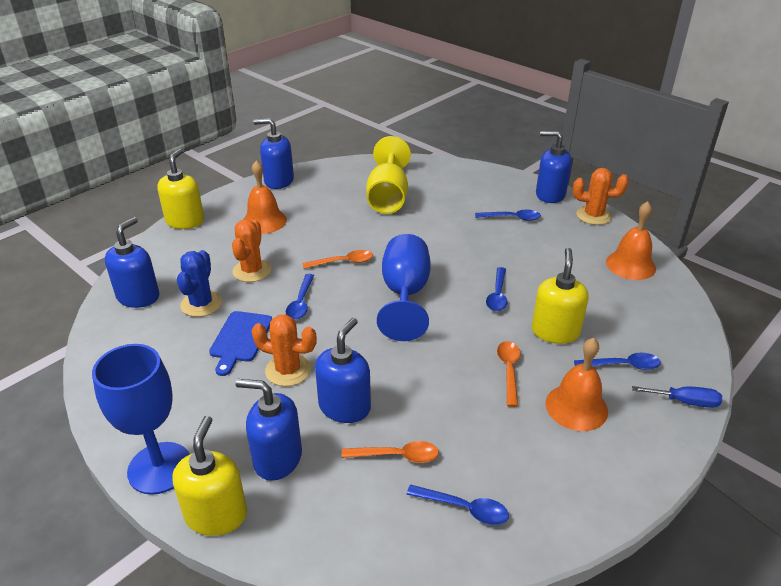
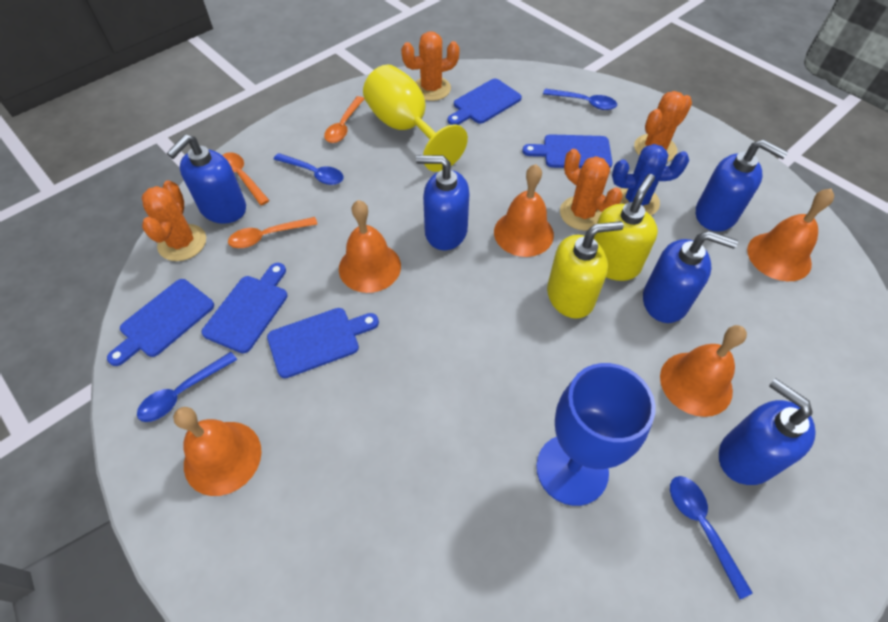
blue cutting board: 1 -> 5
blue goblet: 2 -> 1
blue screwdriver: 1 -> 0
blue spoon: 5 -> 4
orange bell: 3 -> 5
orange cactus: 3 -> 4
yellow soap dispenser: 3 -> 2

